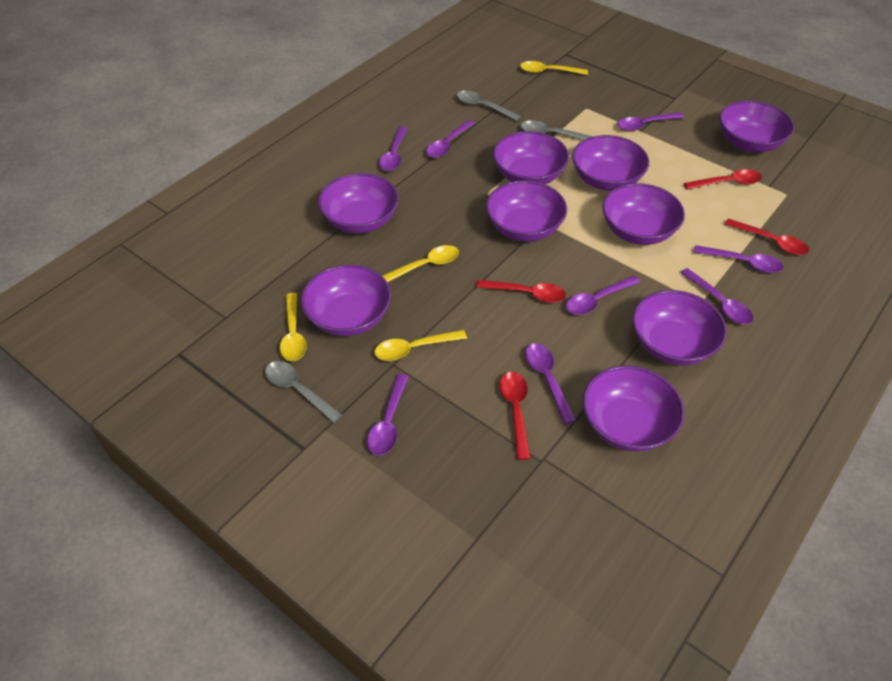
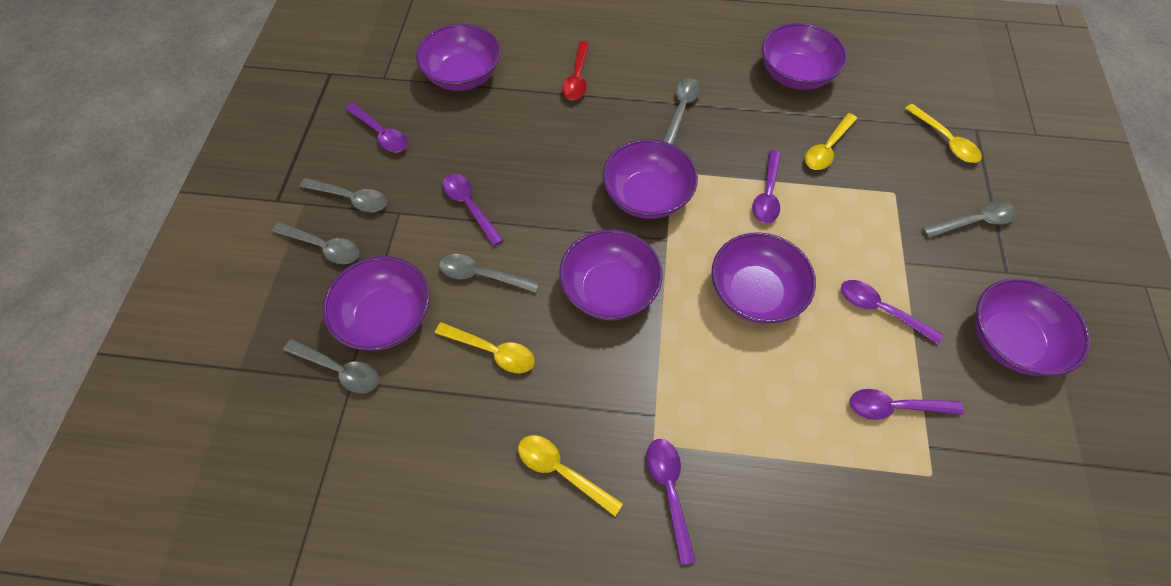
grey spoon: 3 -> 6
purple bowl: 9 -> 7
purple spoon: 8 -> 6
red spoon: 4 -> 1

